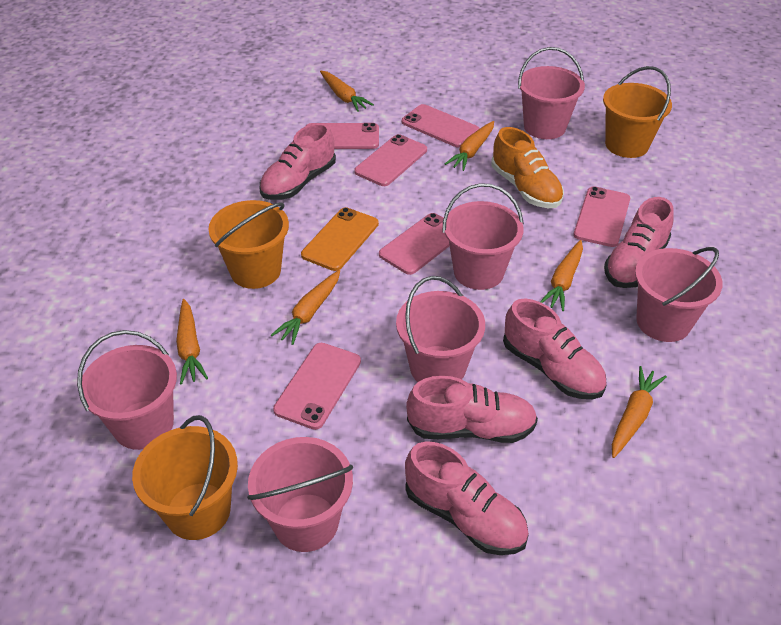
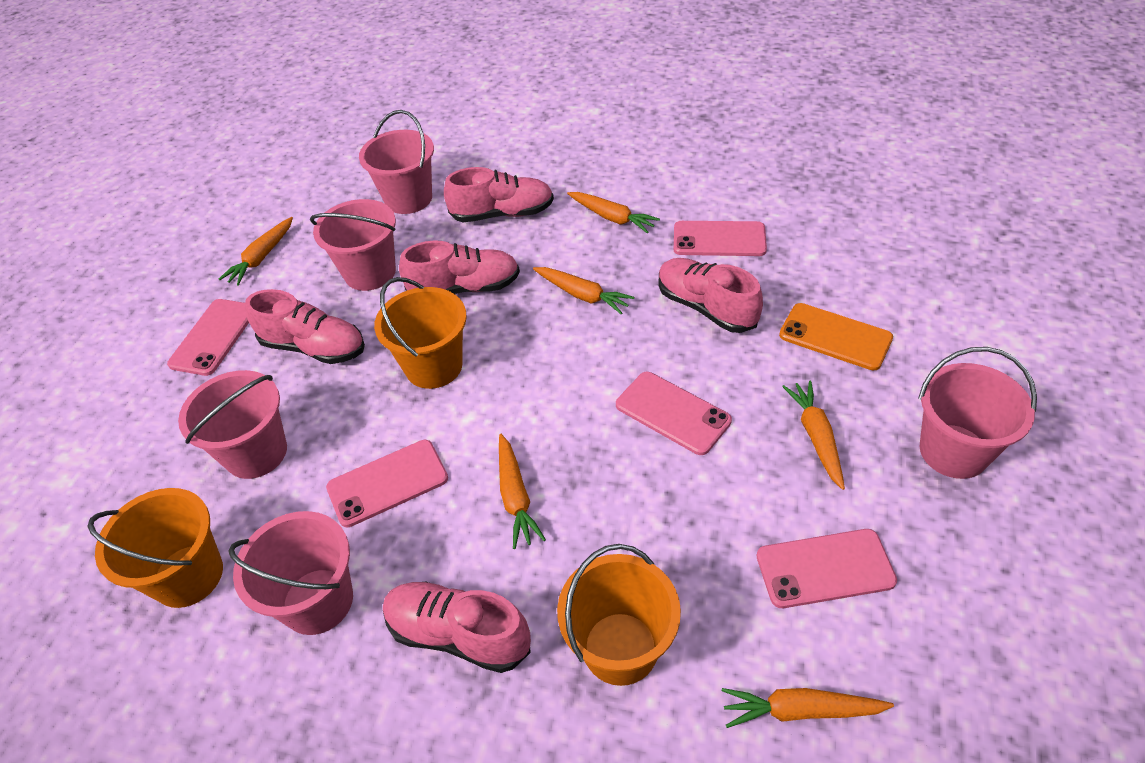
orange shoe: 1 -> 0
pink bucket: 6 -> 5
pink phone: 6 -> 5

